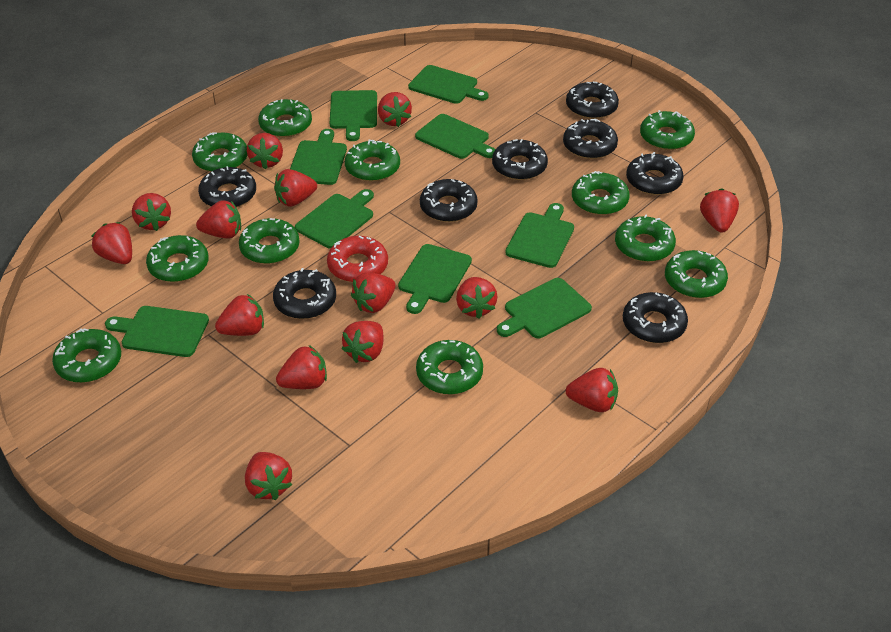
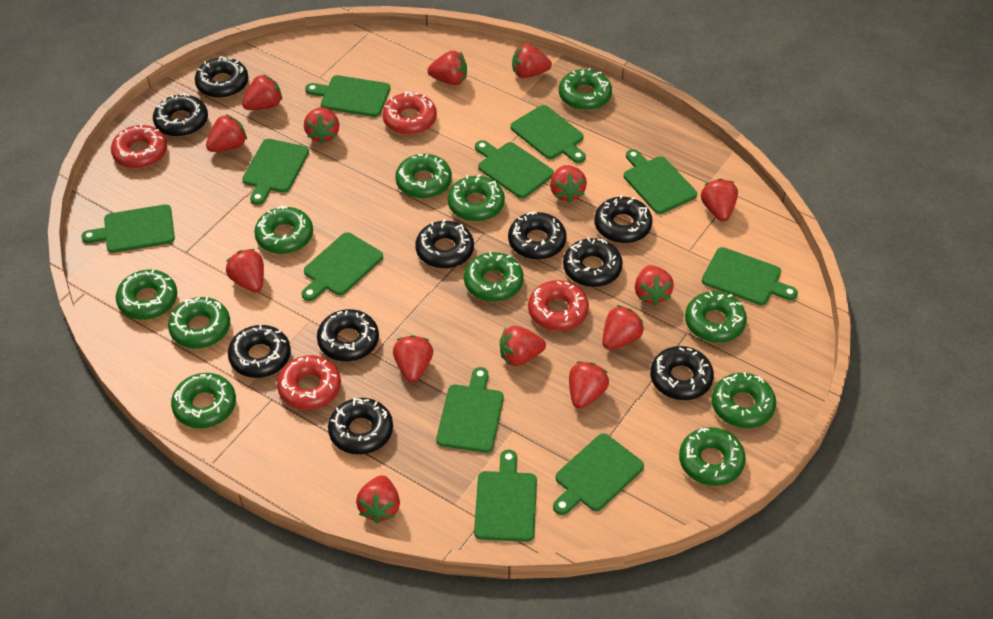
black donut: 8 -> 10
green cutting board: 9 -> 11
red donut: 1 -> 4

